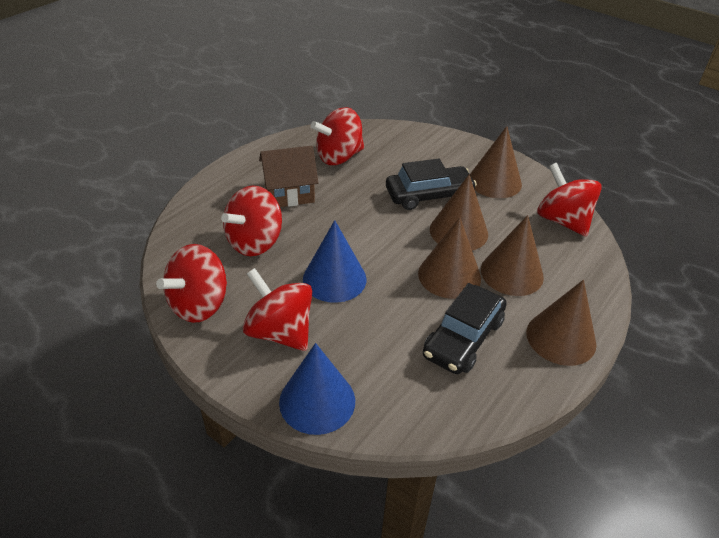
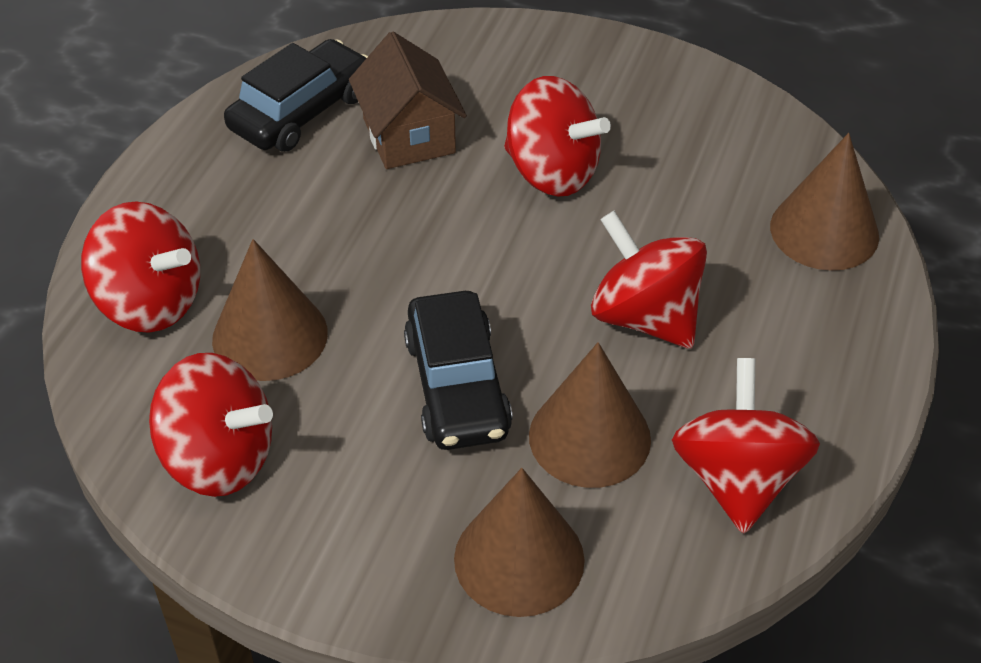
blue cone: 2 -> 0
brown cone: 5 -> 4

